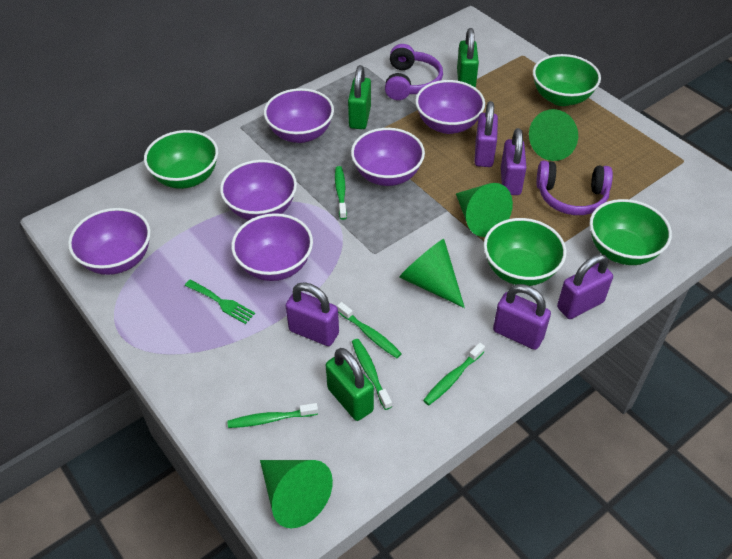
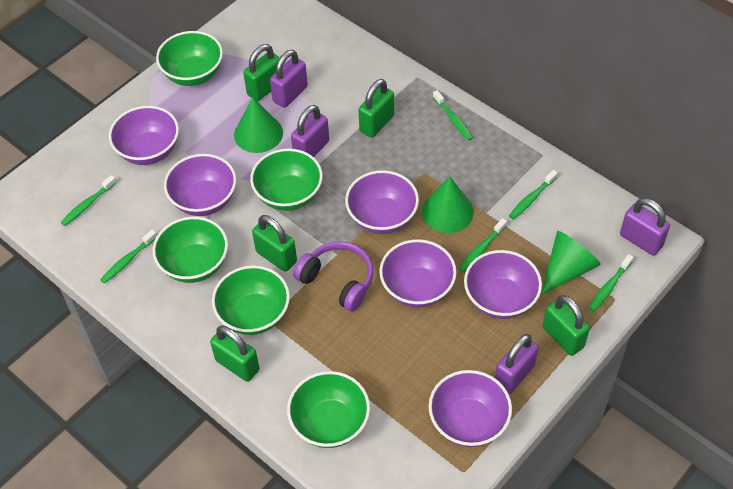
green bowl: 4 -> 5
green cone: 4 -> 3
green fork: 1 -> 0
green padlock: 3 -> 5
green toothbrush: 5 -> 6
purple headphones: 2 -> 1
purple padlock: 5 -> 4

